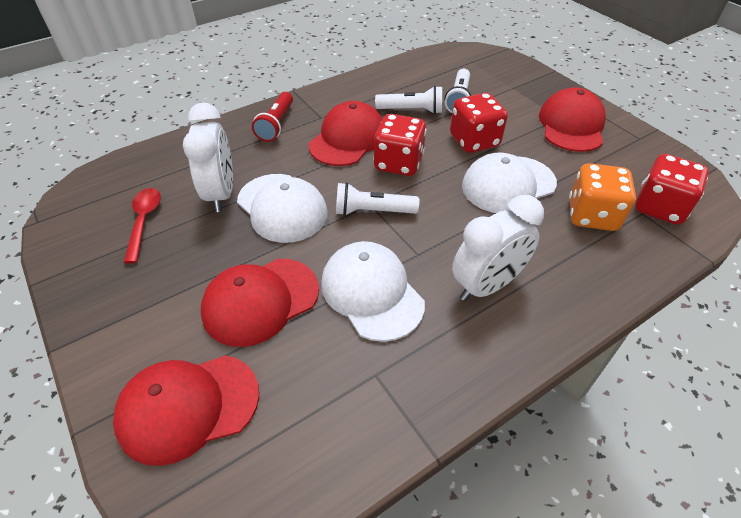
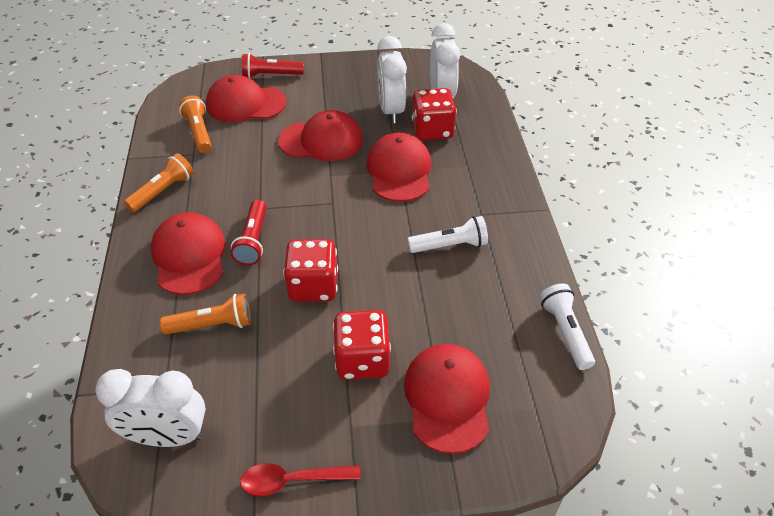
orange dice: 1 -> 0
orange flashlight: 0 -> 3
red cap: 4 -> 5
red flashlight: 1 -> 2
white cap: 3 -> 0
white clock: 2 -> 3
white flashlight: 3 -> 2

